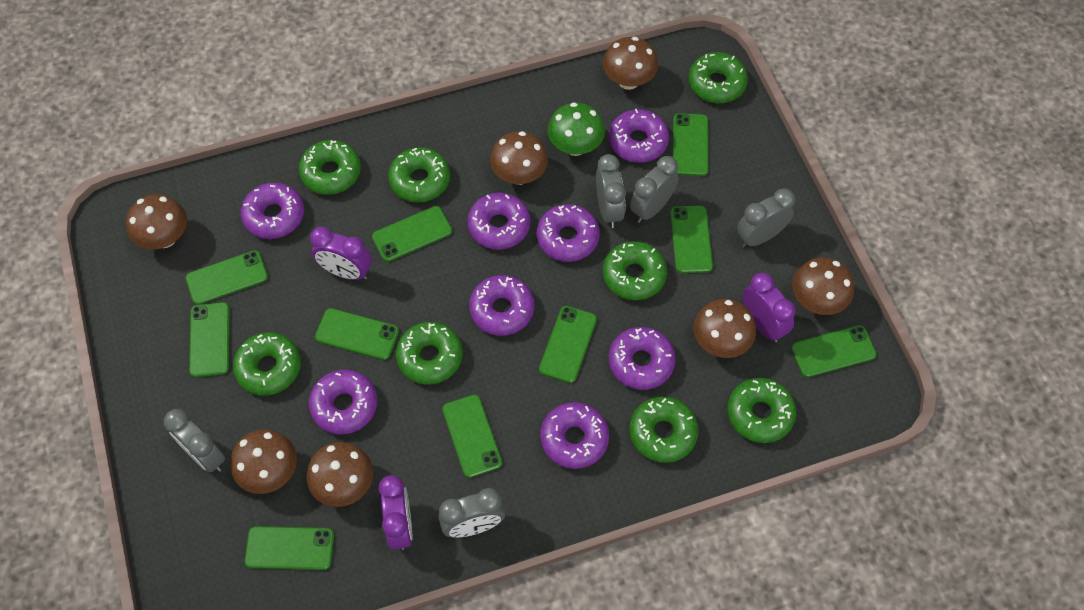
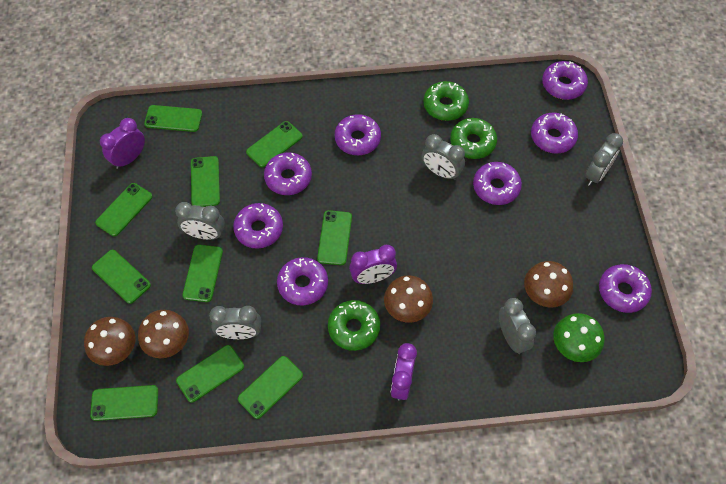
brown mushroom: 7 -> 4
green donut: 8 -> 3

